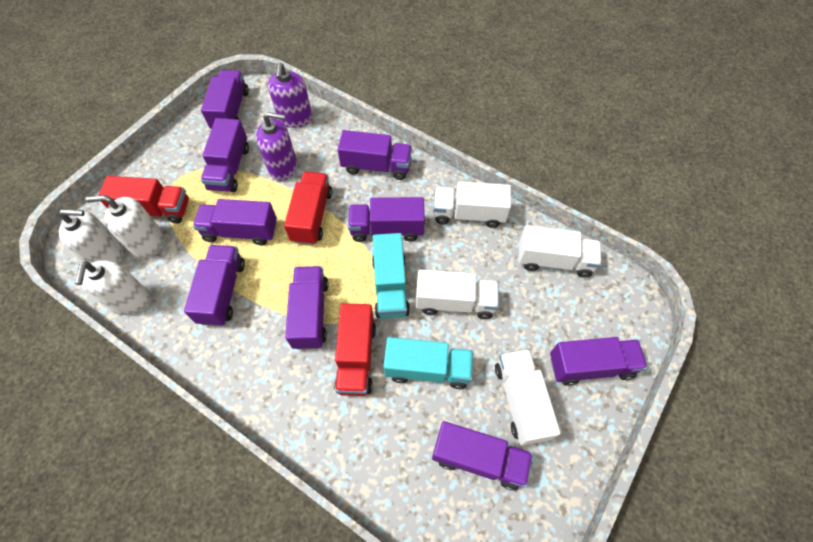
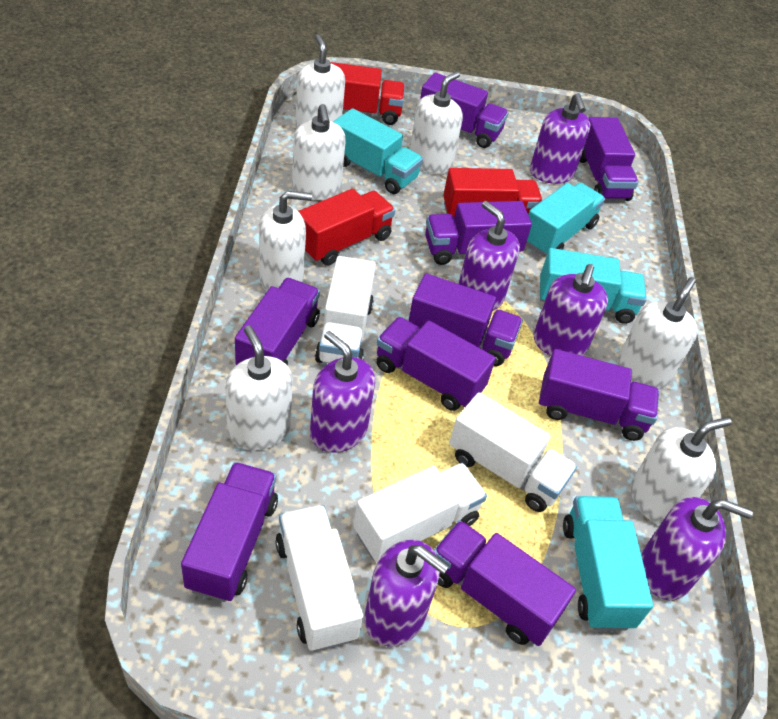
purple soap dispenser: 2 -> 6
turquoise truck: 2 -> 4
white soap dispenser: 3 -> 7

